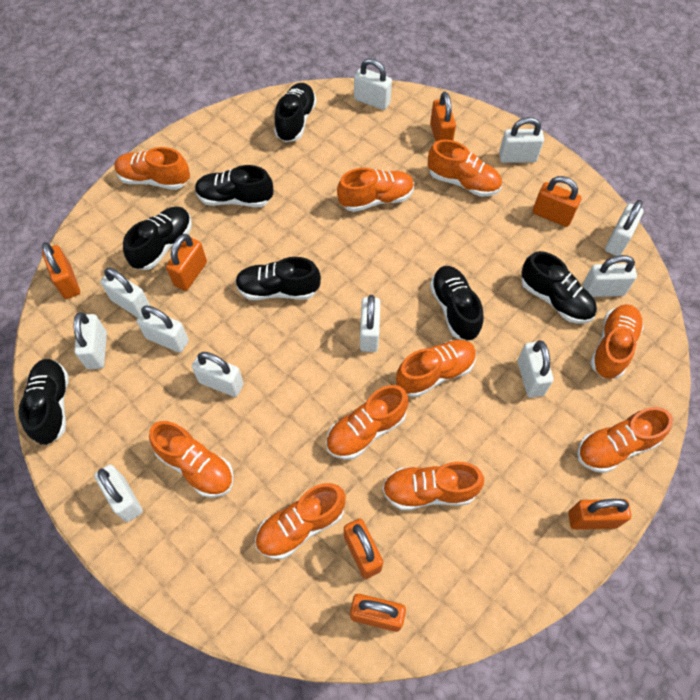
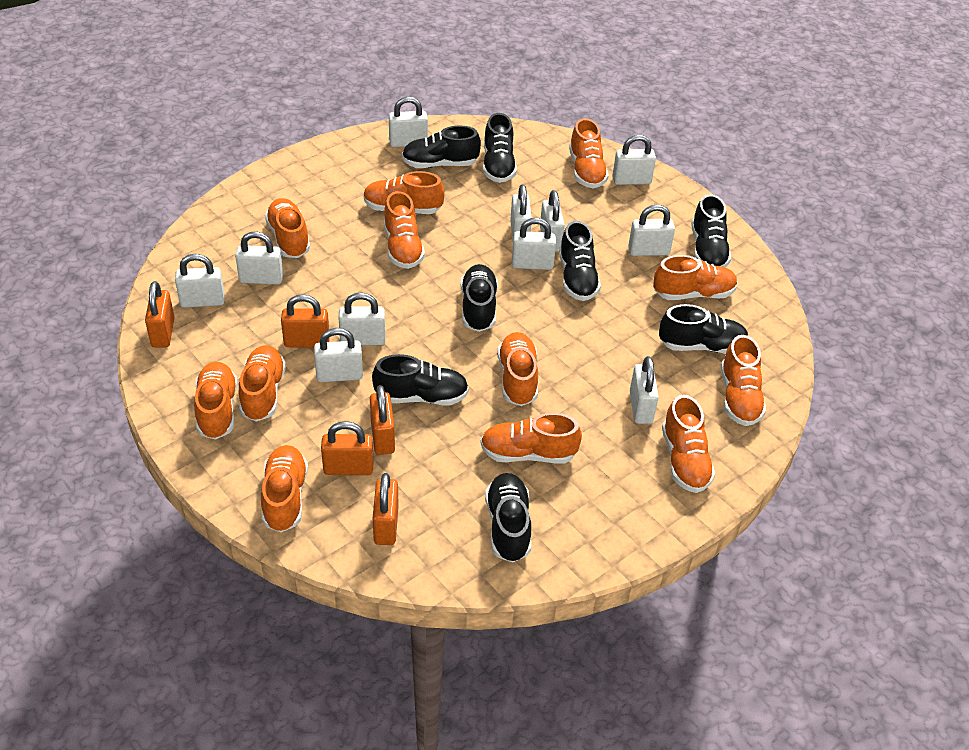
black shoe: 7 -> 8
orange padlock: 7 -> 5
orange shoe: 10 -> 12

